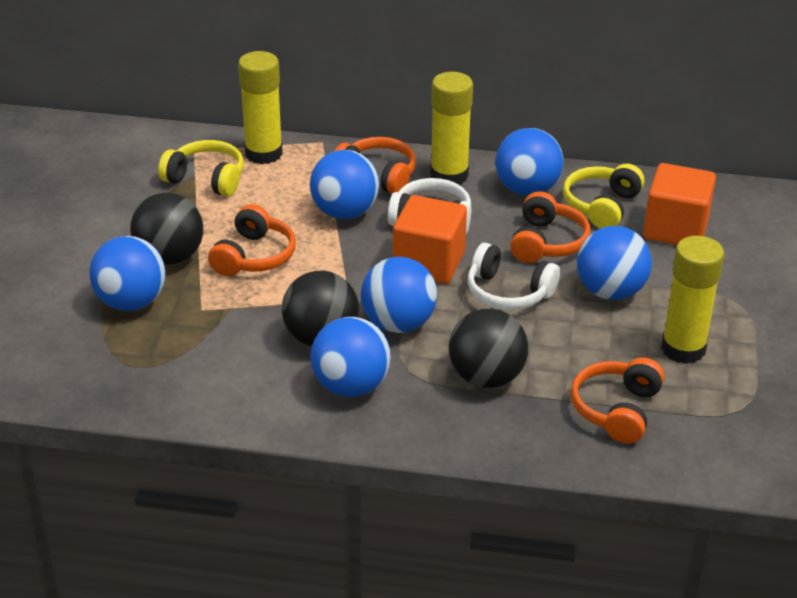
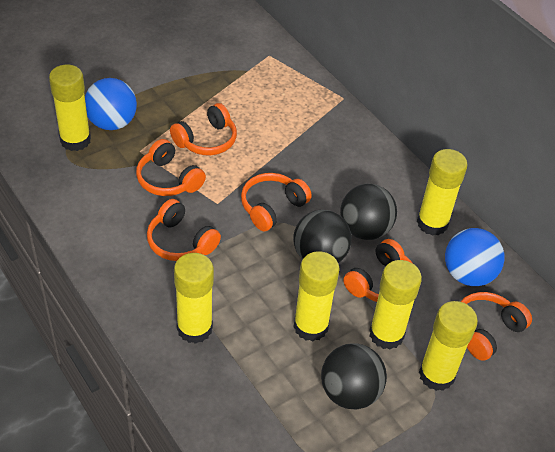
blue ball: 6 -> 2
orange cube: 2 -> 0
orange headphones: 4 -> 6
white headphones: 2 -> 0
yellow glue stick: 3 -> 6
yellow headphones: 2 -> 0

